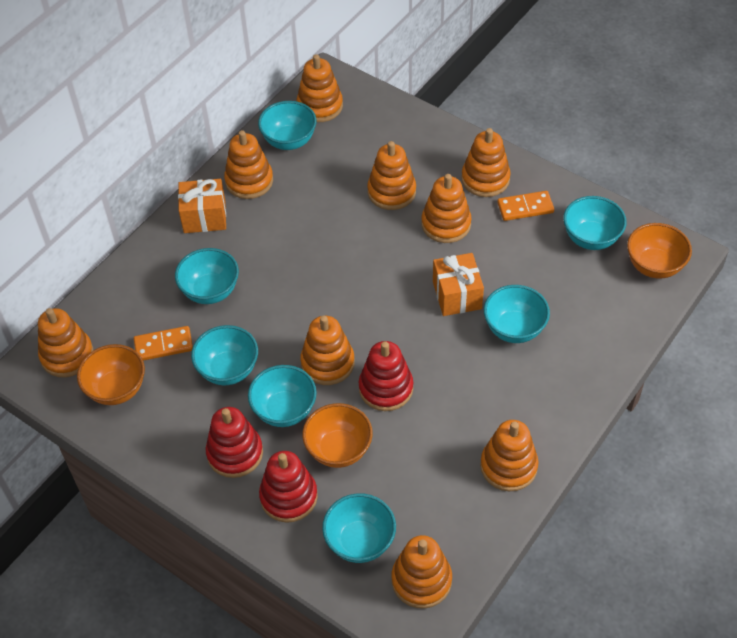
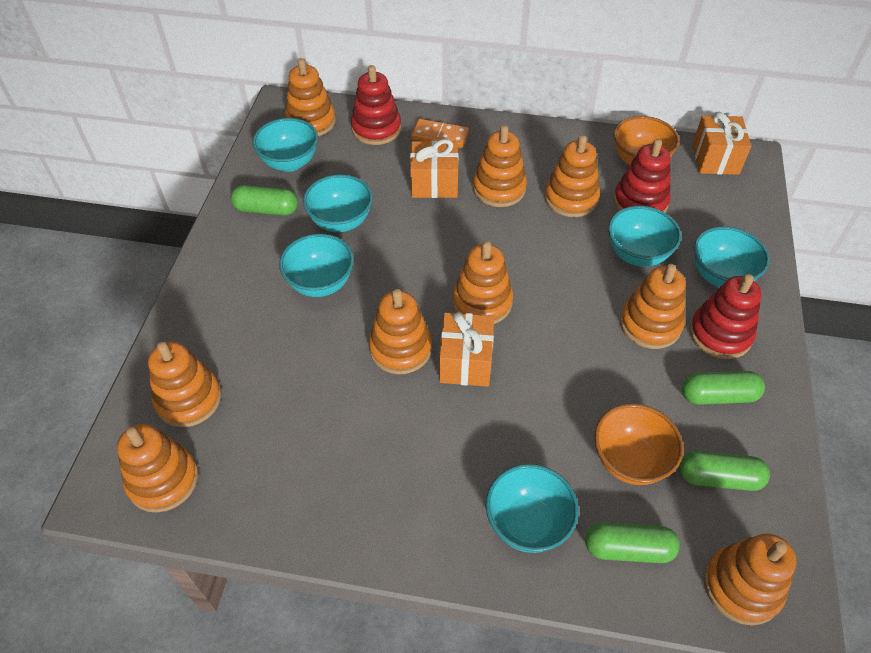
green capsule: 0 -> 4
orange bowl: 3 -> 2
orange domino: 2 -> 1
orange gift: 2 -> 3
turquoise bowl: 7 -> 6

